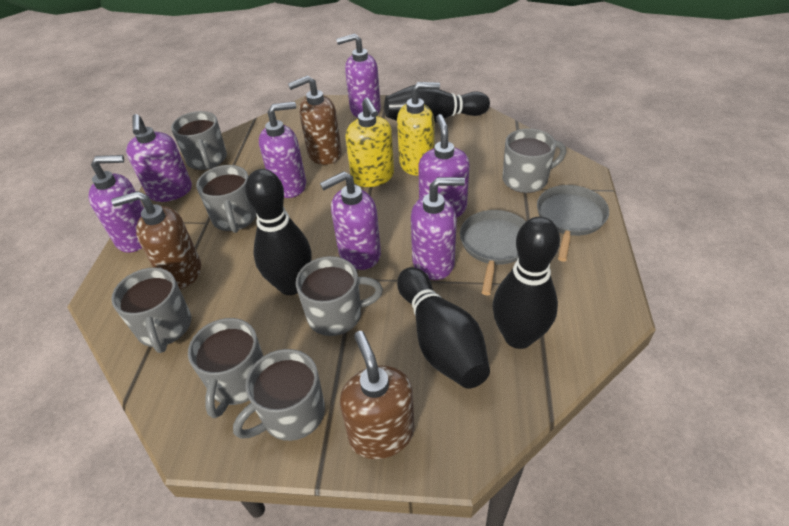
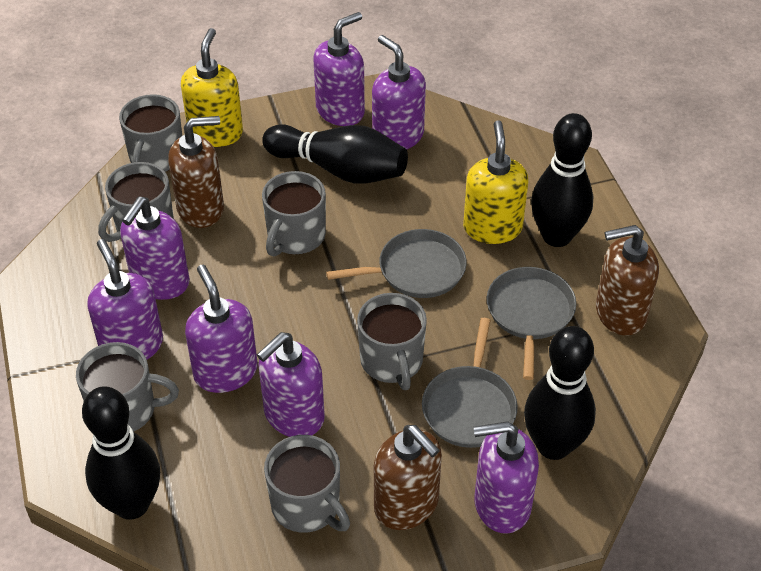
grey mug: 7 -> 6
grey pan: 2 -> 3

